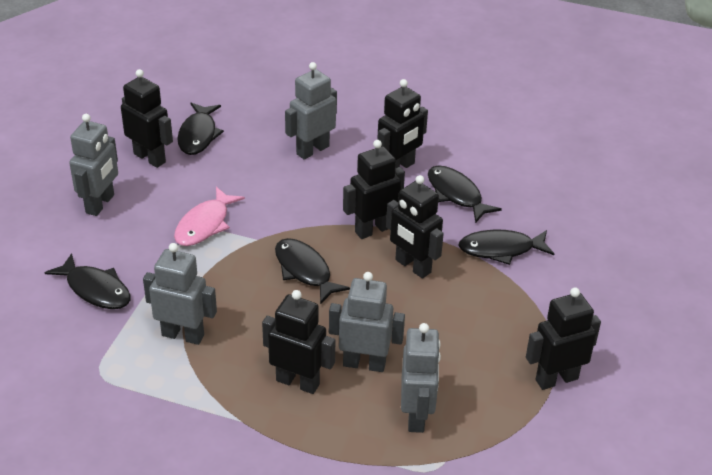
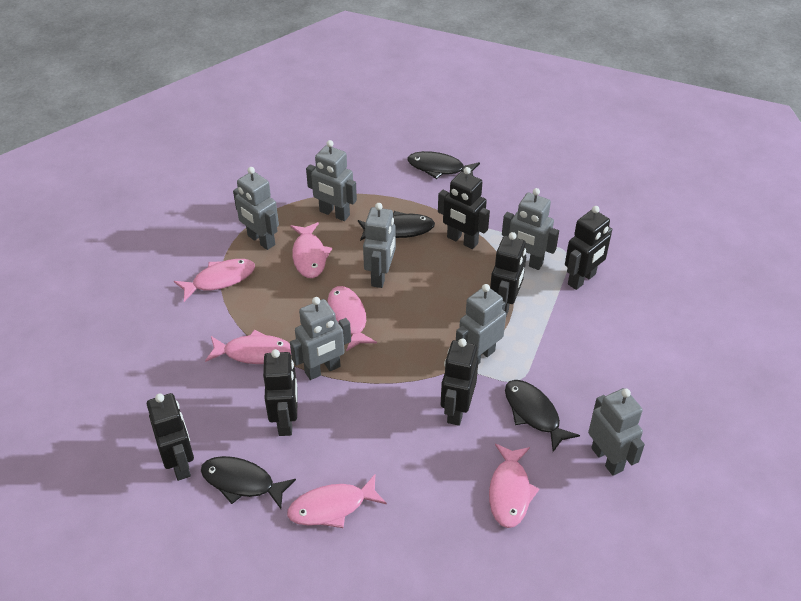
black fish: 5 -> 4
grey robot: 5 -> 7
pink fish: 1 -> 6

